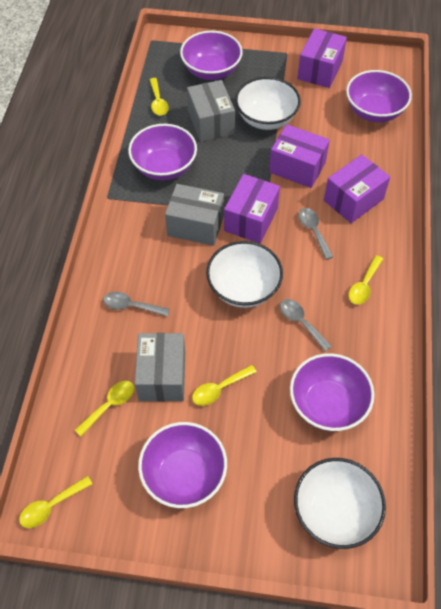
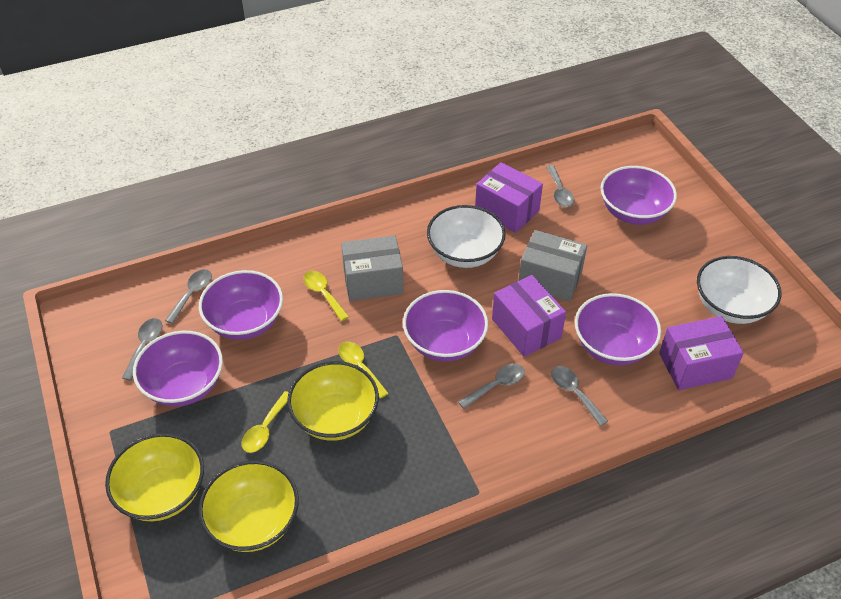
grey box: 3 -> 2
grey spoon: 3 -> 5
purple box: 4 -> 3
white bowl: 3 -> 2
yellow bowl: 0 -> 3
yellow spoon: 5 -> 3

